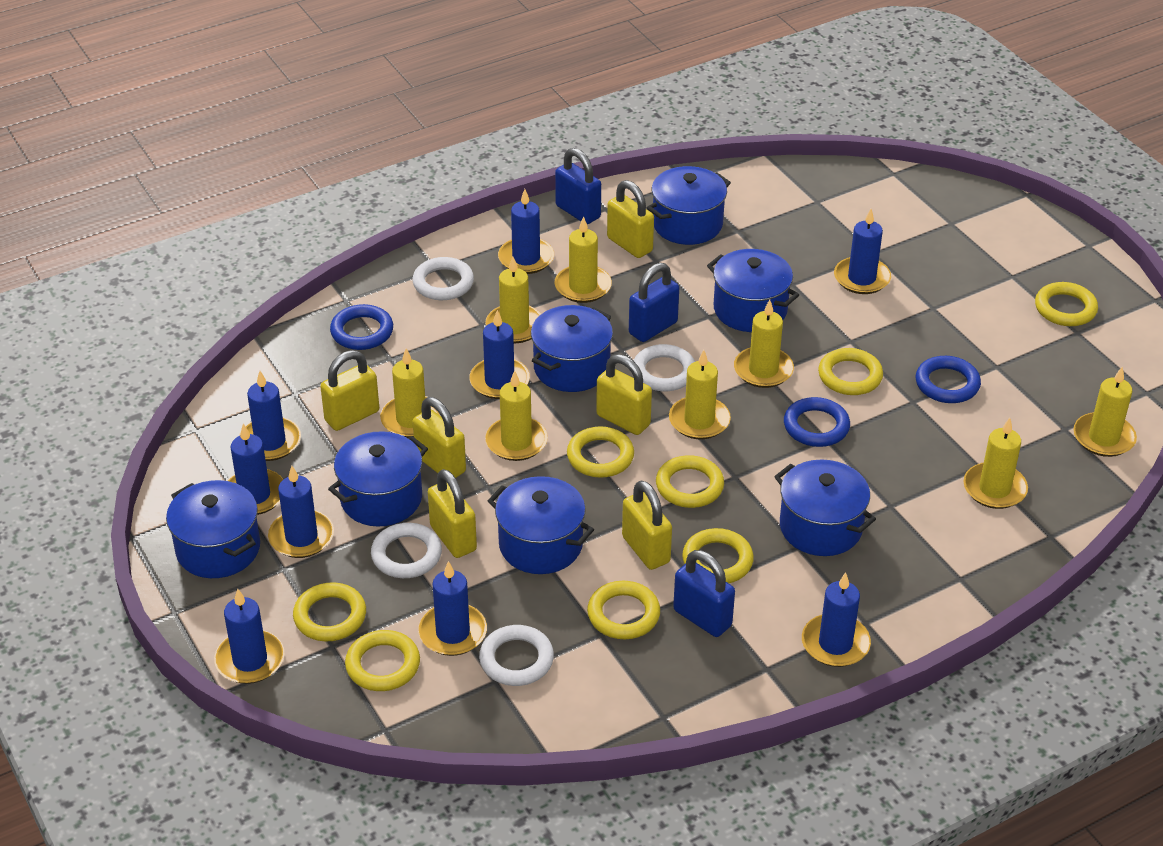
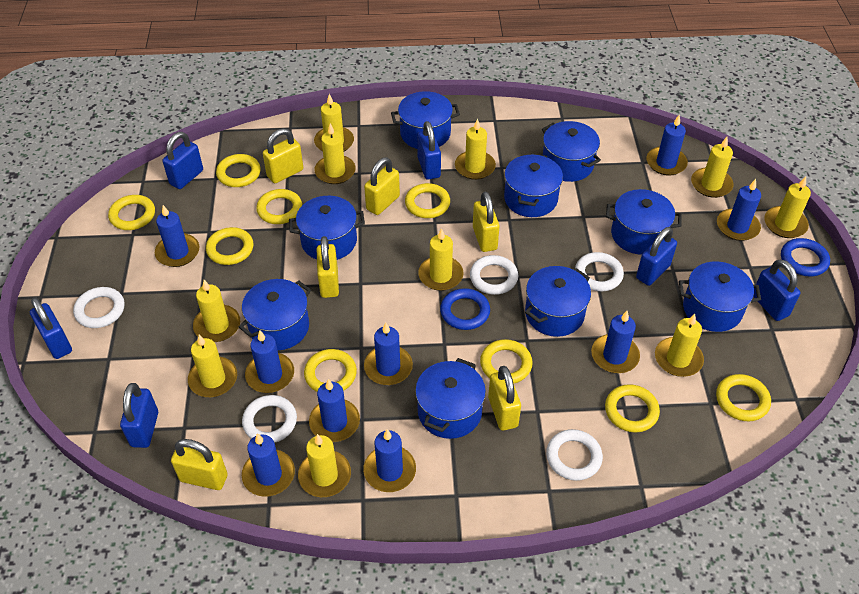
blue padlock: 3 -> 6
blue pot: 7 -> 9
blue ring: 3 -> 2
white ring: 4 -> 5
yellow candle: 8 -> 10
yellow ring: 8 -> 9

